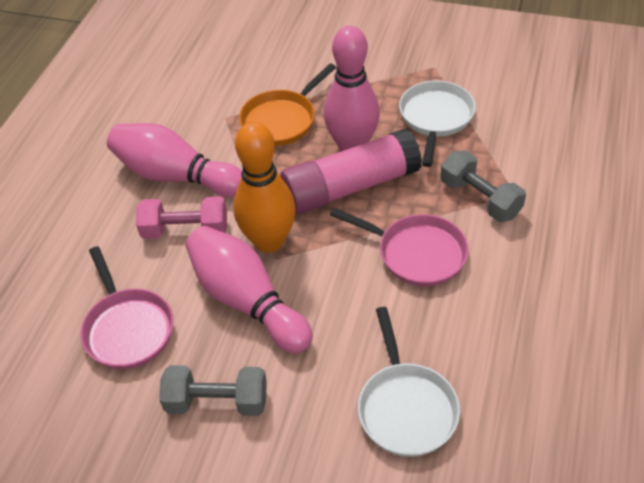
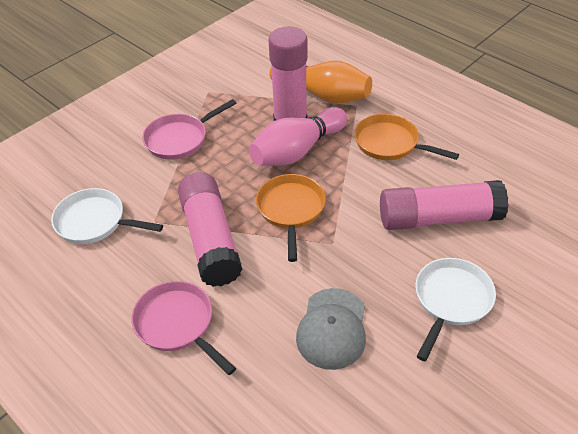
grey cap: 0 -> 1
grey dumbbell: 2 -> 0
orange pan: 1 -> 2
pink bowling pin: 3 -> 1
pink dumbbell: 1 -> 0
pink glue stick: 1 -> 3

